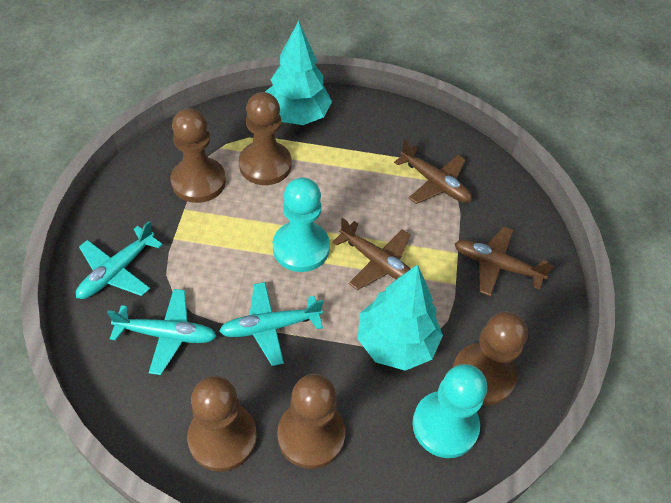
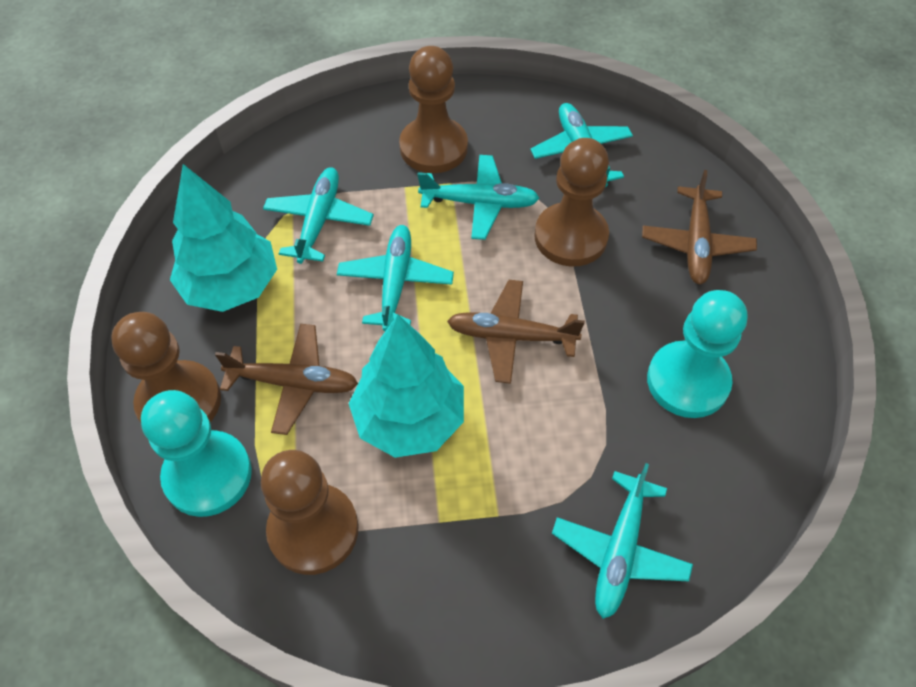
brown pawn: 5 -> 4
turquoise plane: 3 -> 5

